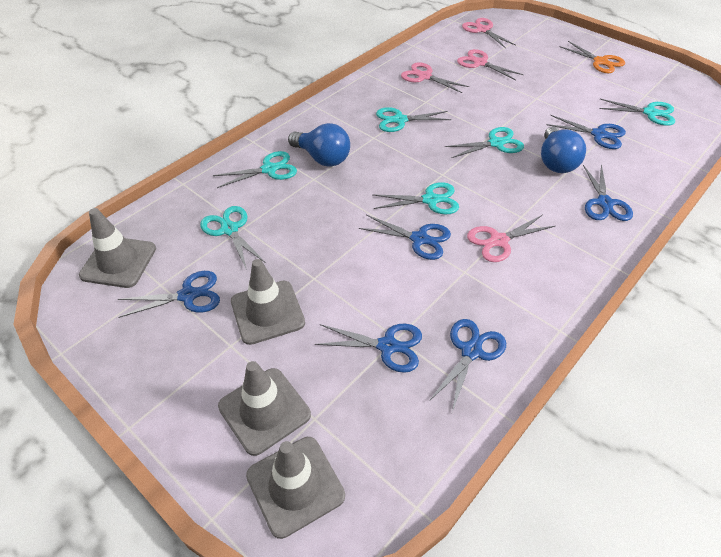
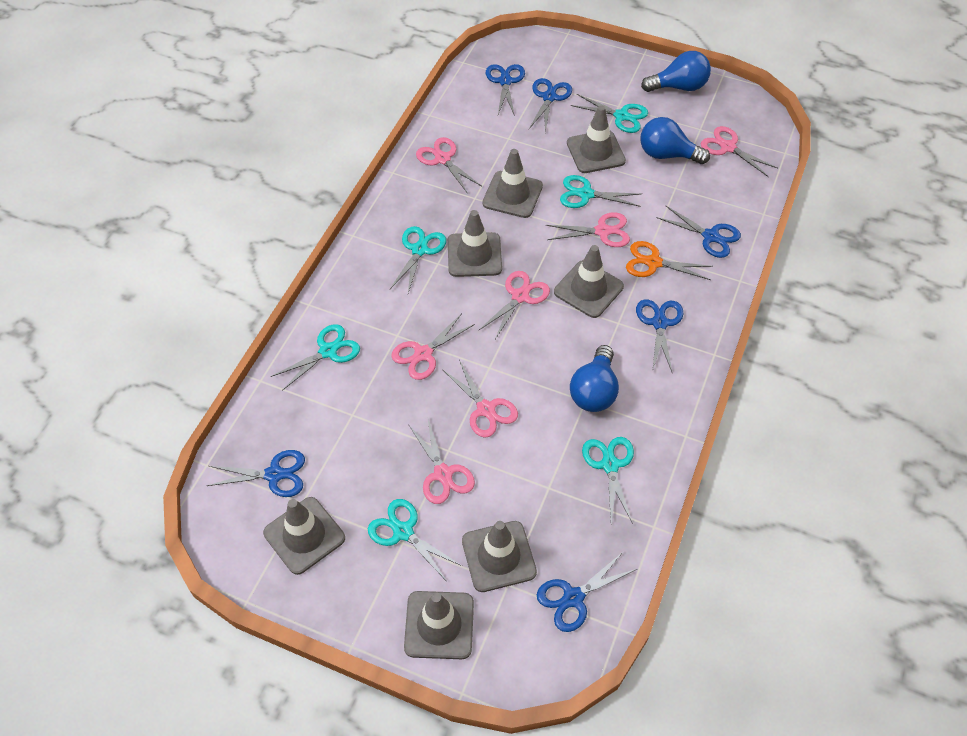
blue light bulb: 2 -> 3
grey traffic cone: 4 -> 7
pink scissors: 4 -> 7

